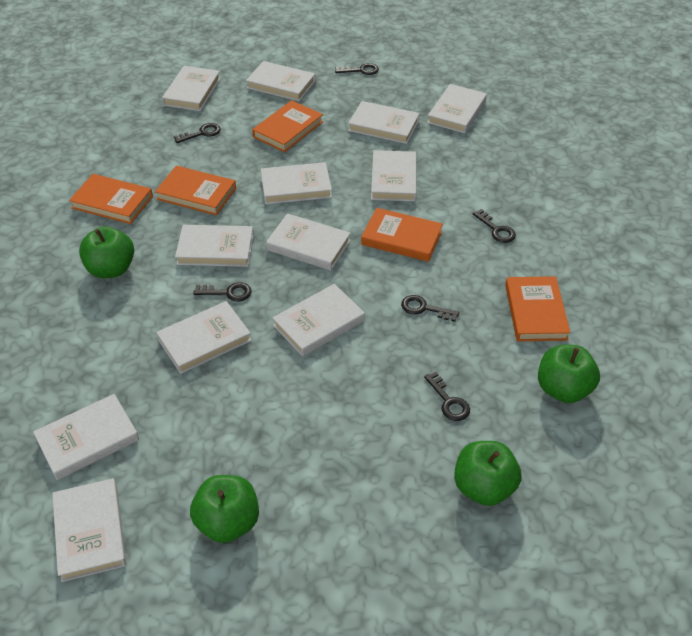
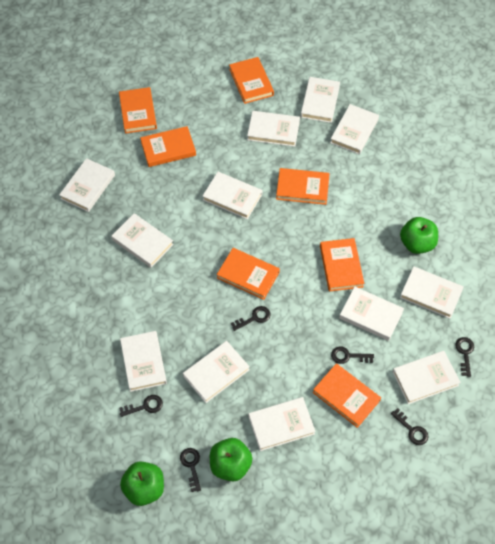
green apple: 4 -> 3
orange book: 5 -> 7

